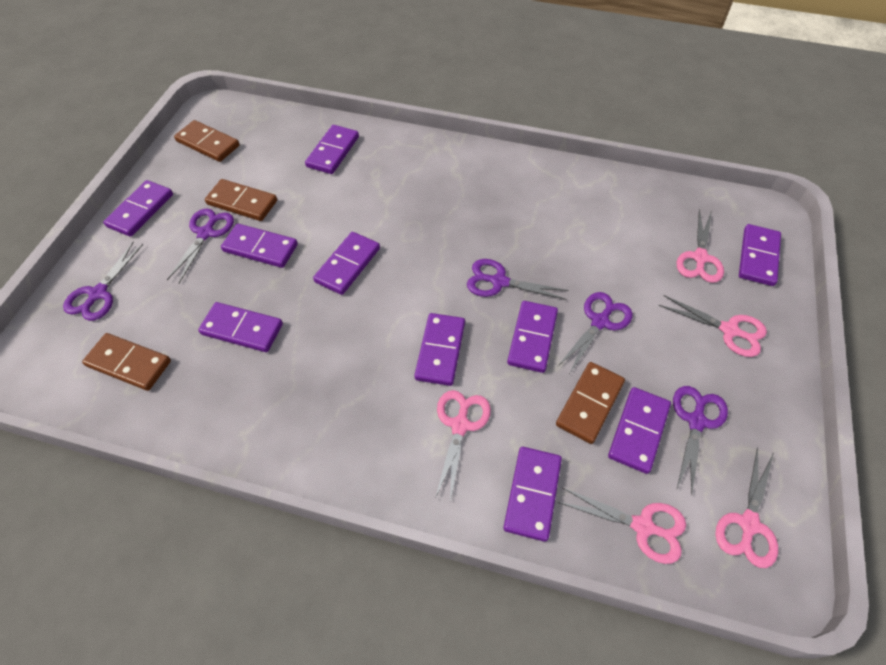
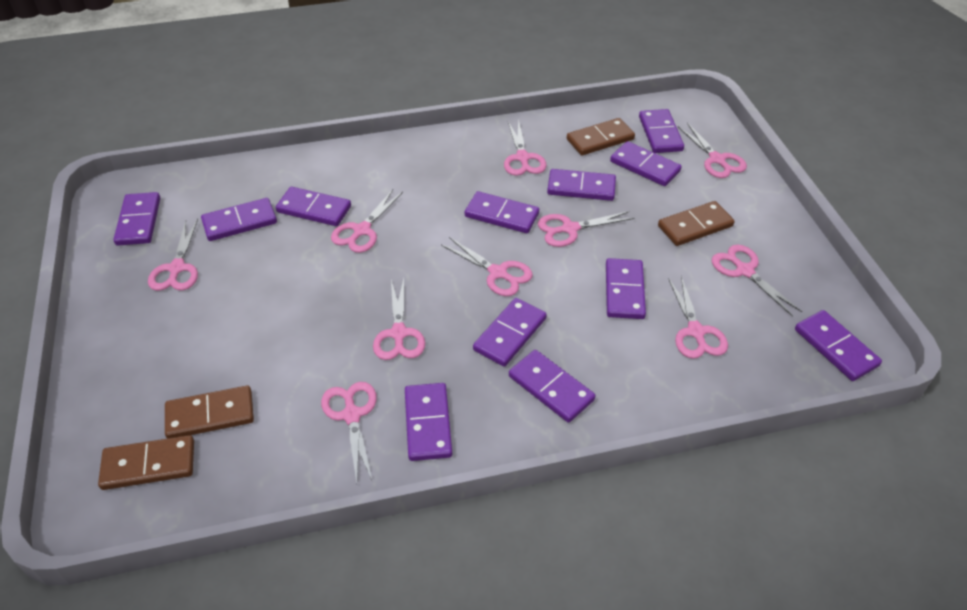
pink scissors: 5 -> 10
purple domino: 10 -> 12
purple scissors: 5 -> 0

